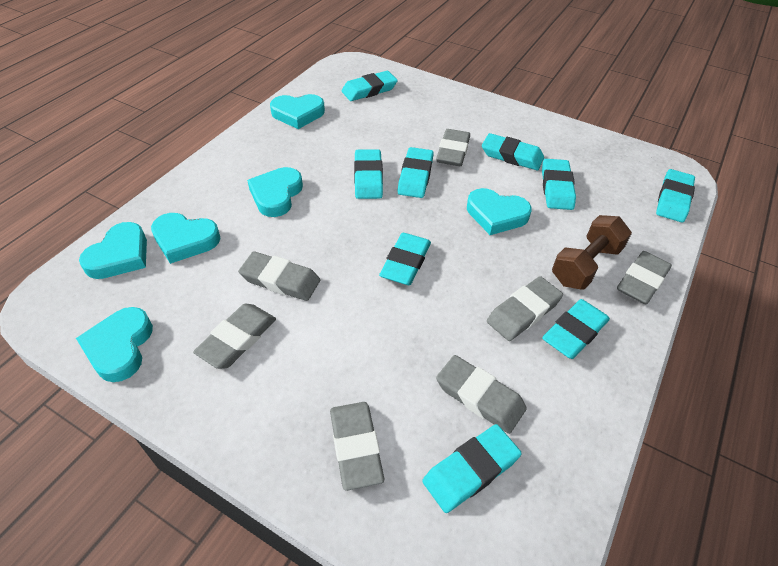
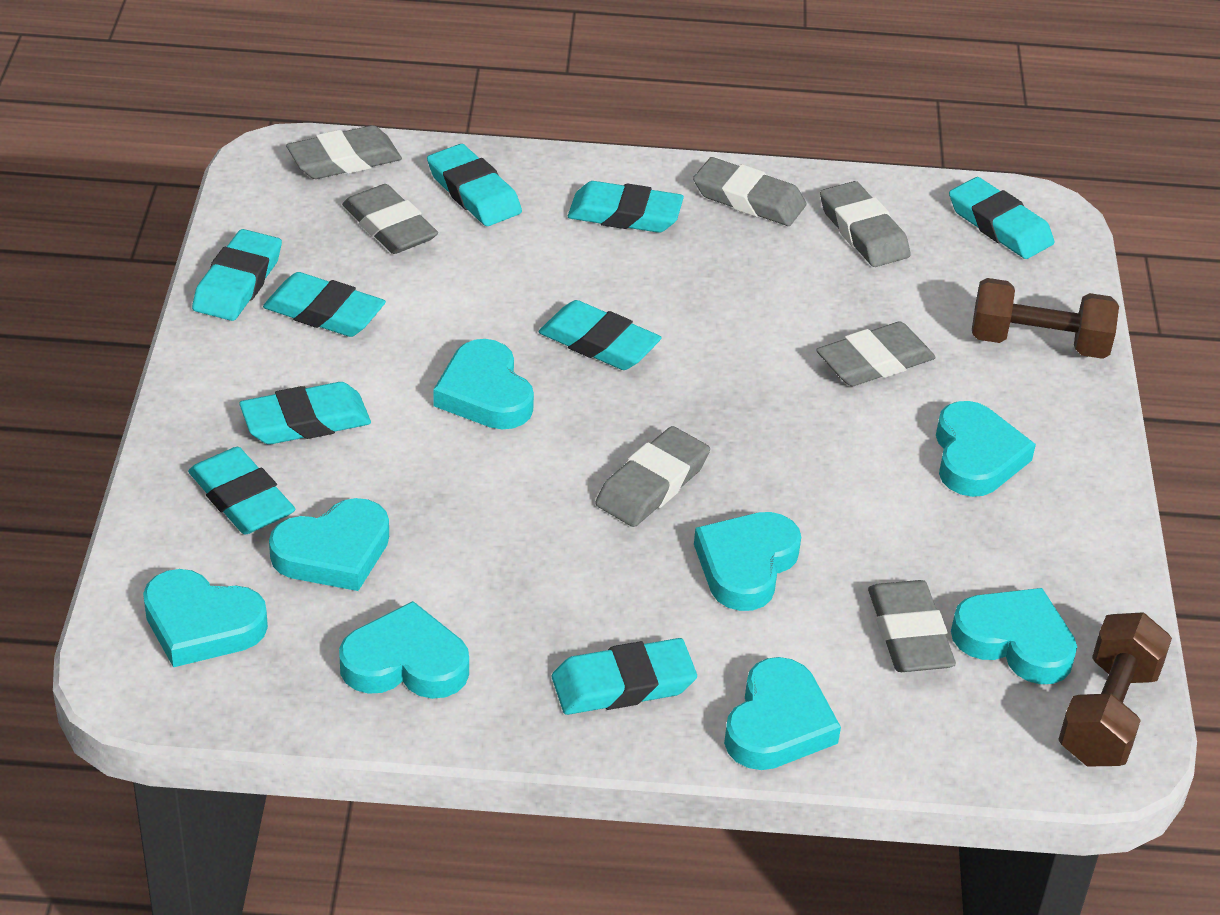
brown dumbbell: 1 -> 2
turquoise heart: 6 -> 8

